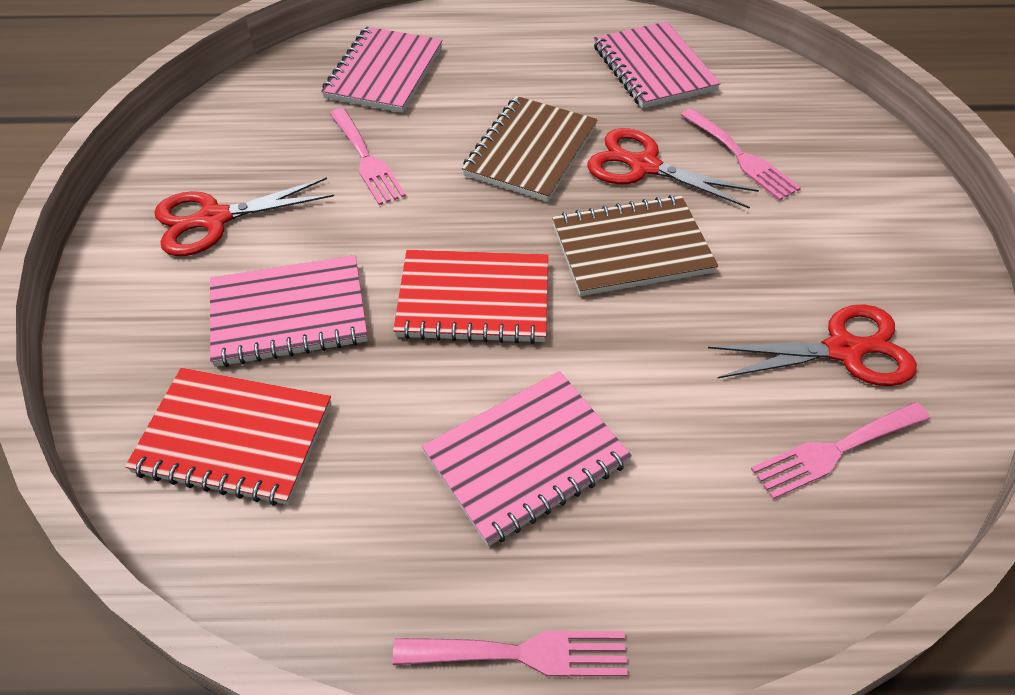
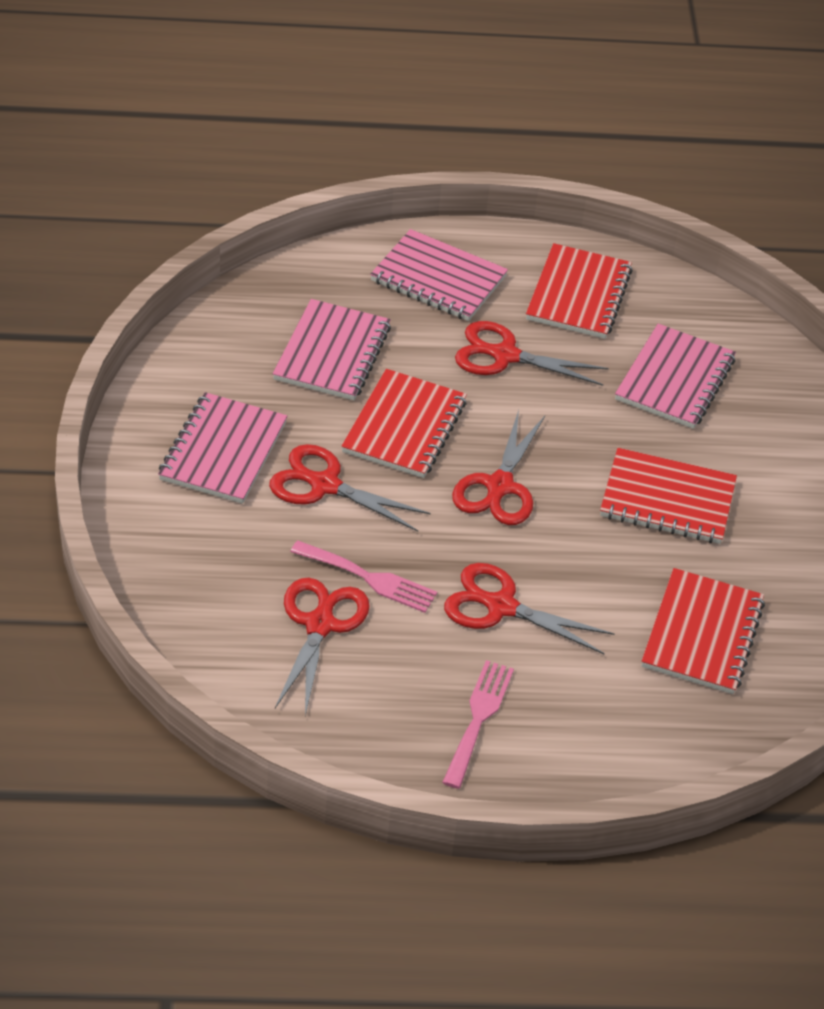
brown notebook: 2 -> 0
pink fork: 4 -> 2
red notebook: 2 -> 4
red scissors: 3 -> 5

